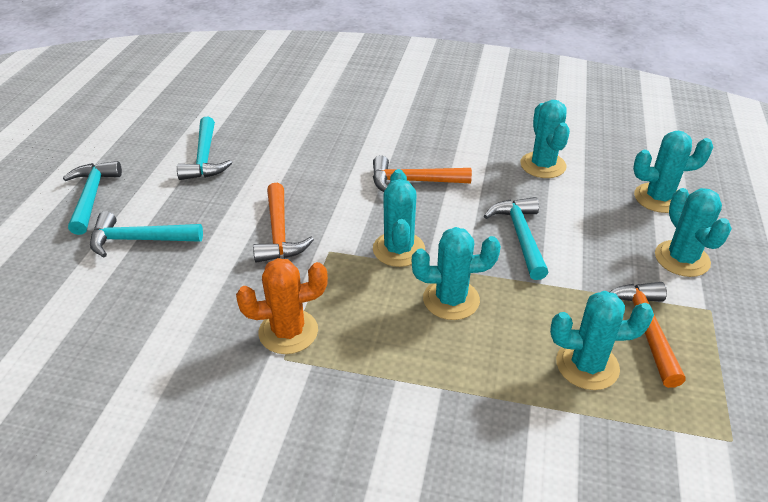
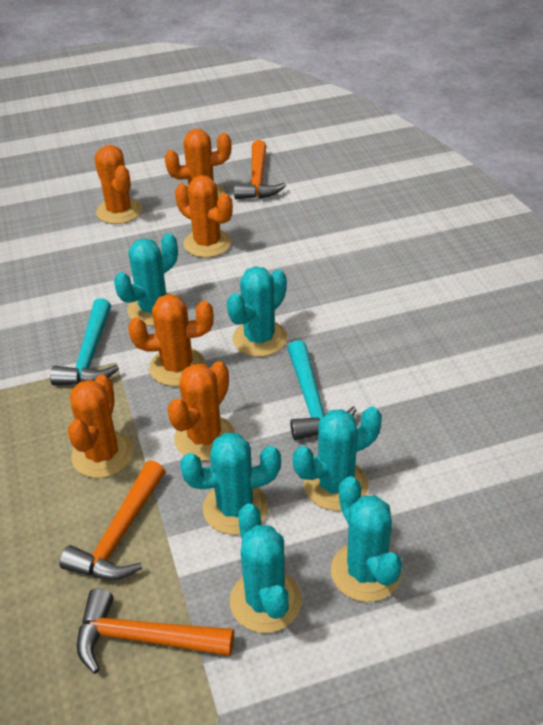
orange cactus: 1 -> 6
turquoise hammer: 4 -> 2

